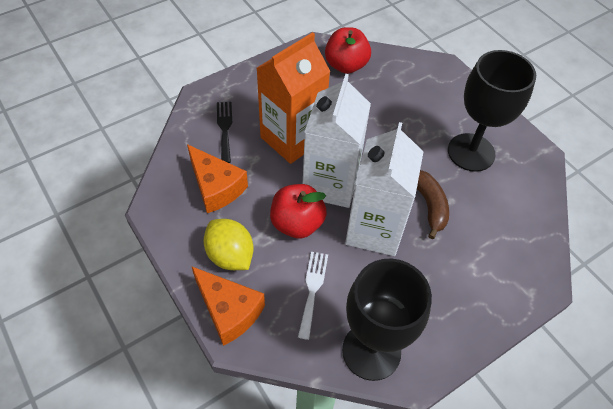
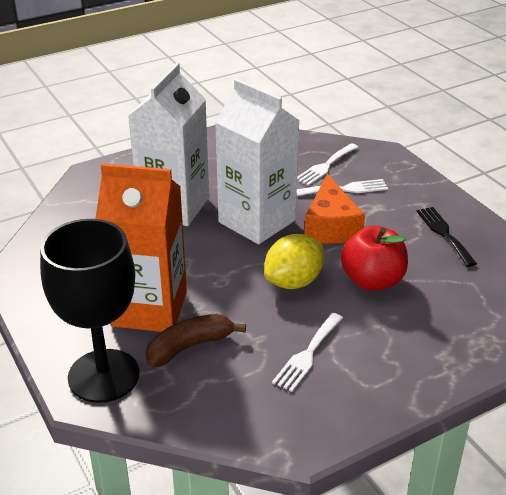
black goblet: 2 -> 1
orange cheese: 2 -> 1
red apple: 2 -> 1
white fork: 1 -> 3

